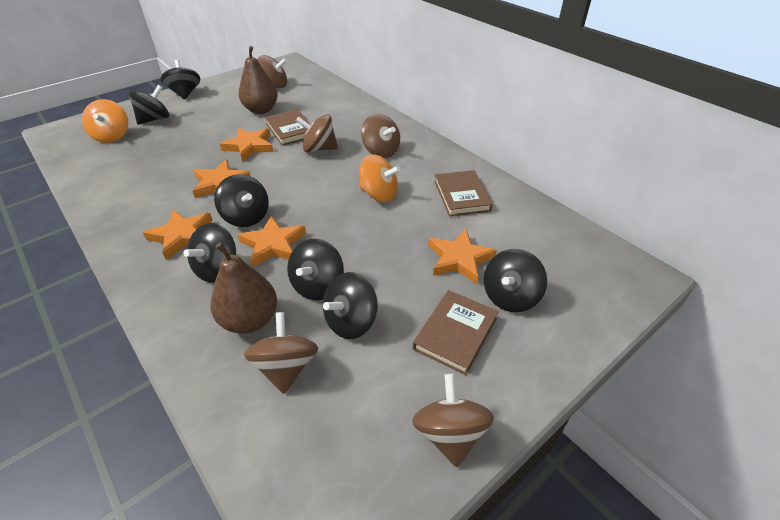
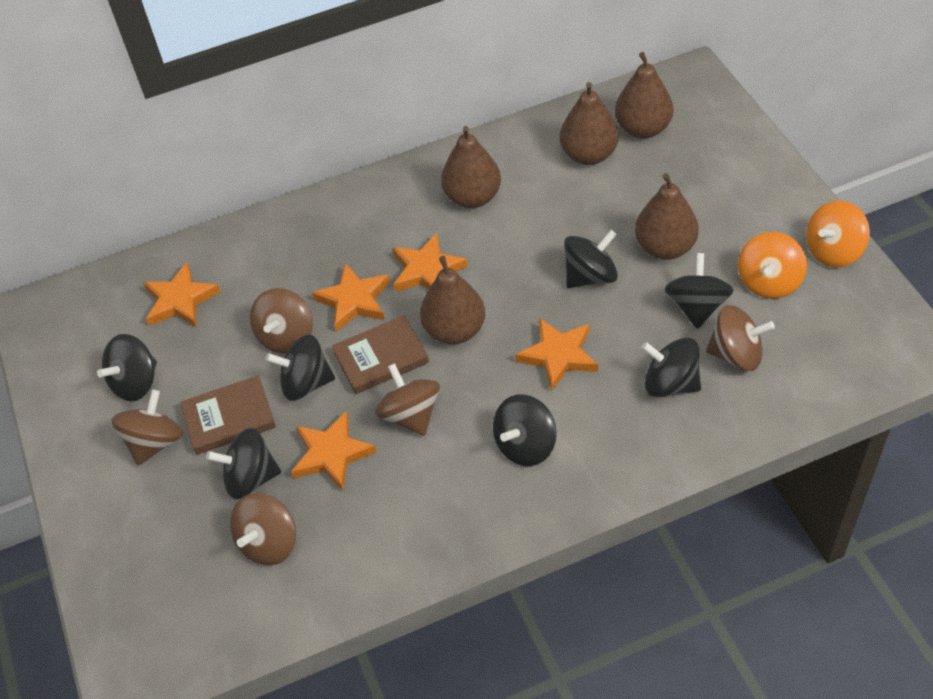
brown book: 3 -> 2
brown pear: 2 -> 5

